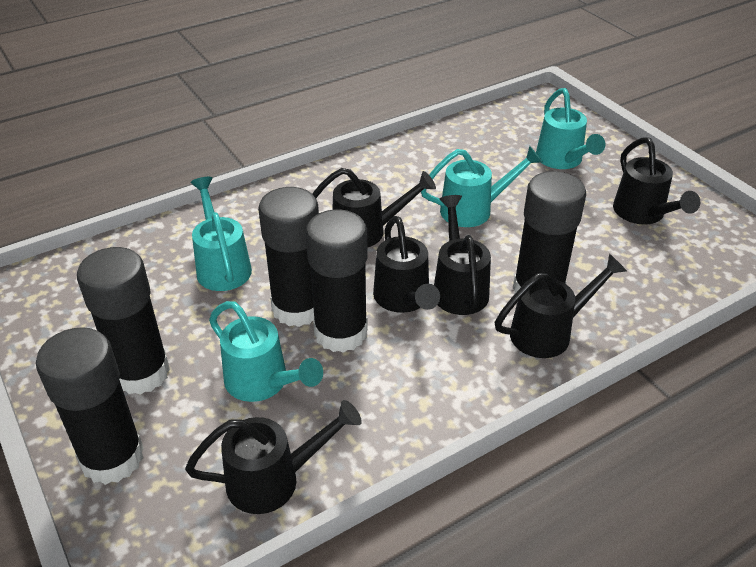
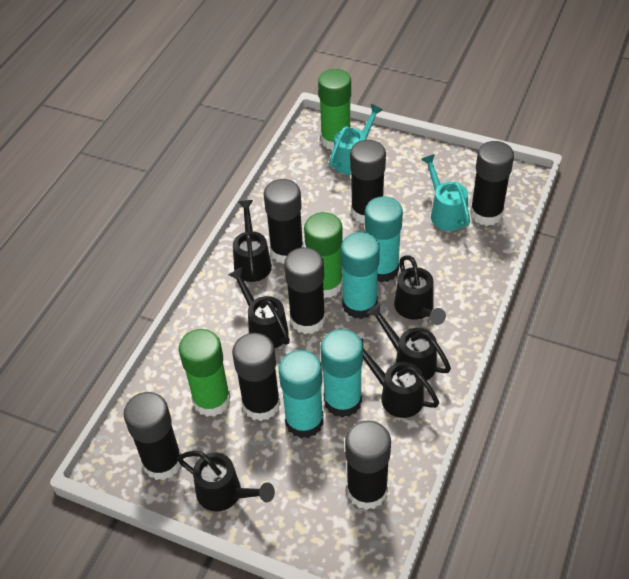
black glue stick: 5 -> 7
green glue stick: 0 -> 3
turquoise glue stick: 0 -> 4
turquoise watering can: 4 -> 2

